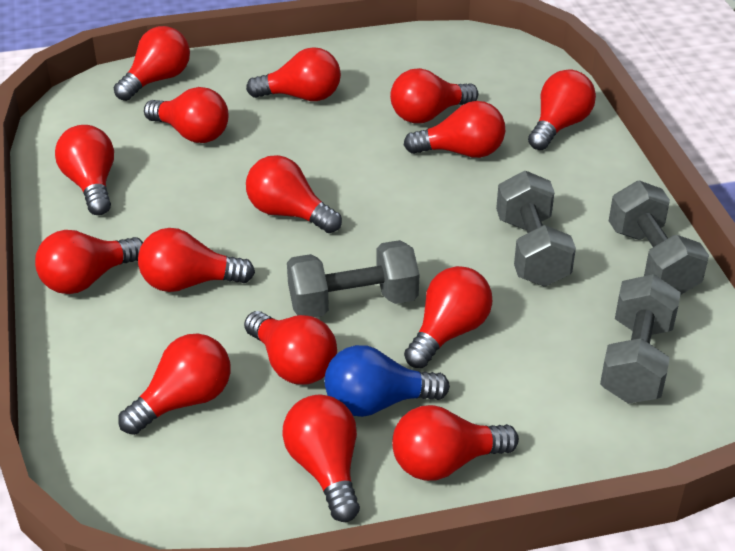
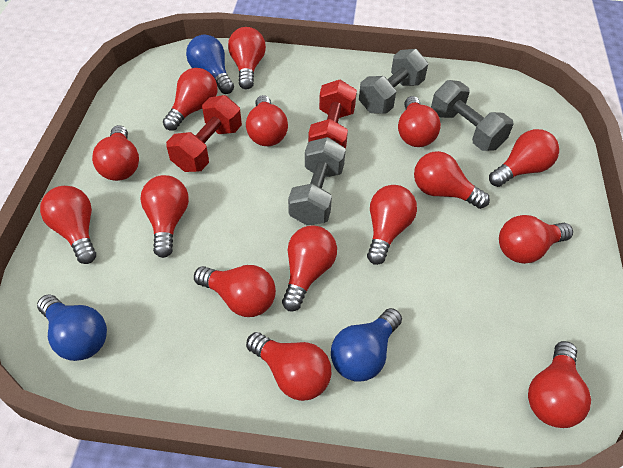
blue light bulb: 1 -> 3
grey dumbbell: 4 -> 3
red dumbbell: 0 -> 2

